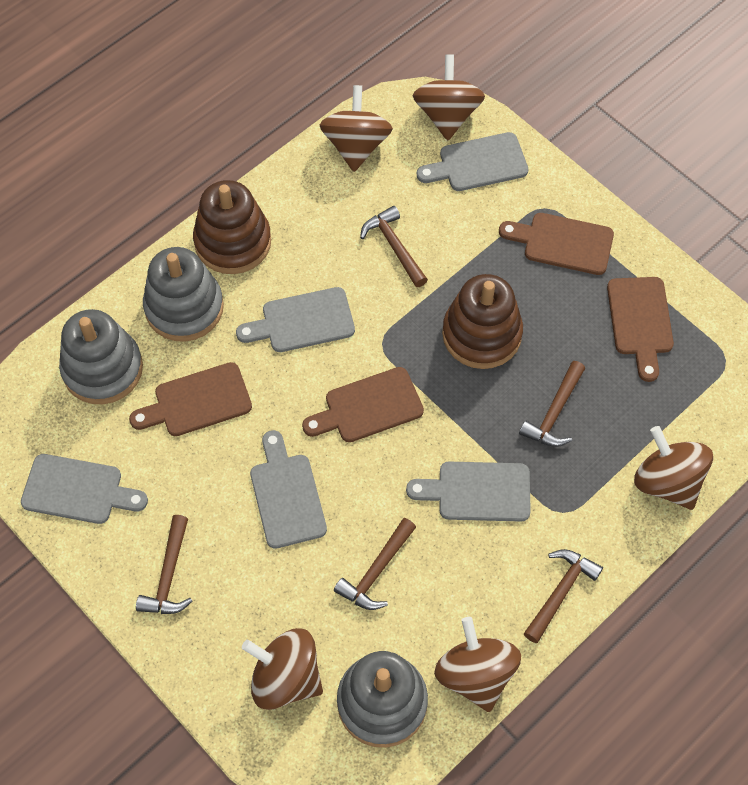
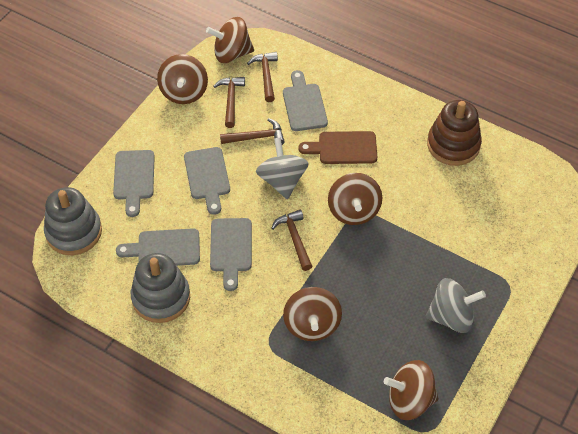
brown cutting board: 4 -> 1
brown hammer: 5 -> 4
brown stacking toy: 2 -> 1
grey spinning top: 0 -> 2
grey stacking toy: 3 -> 2

